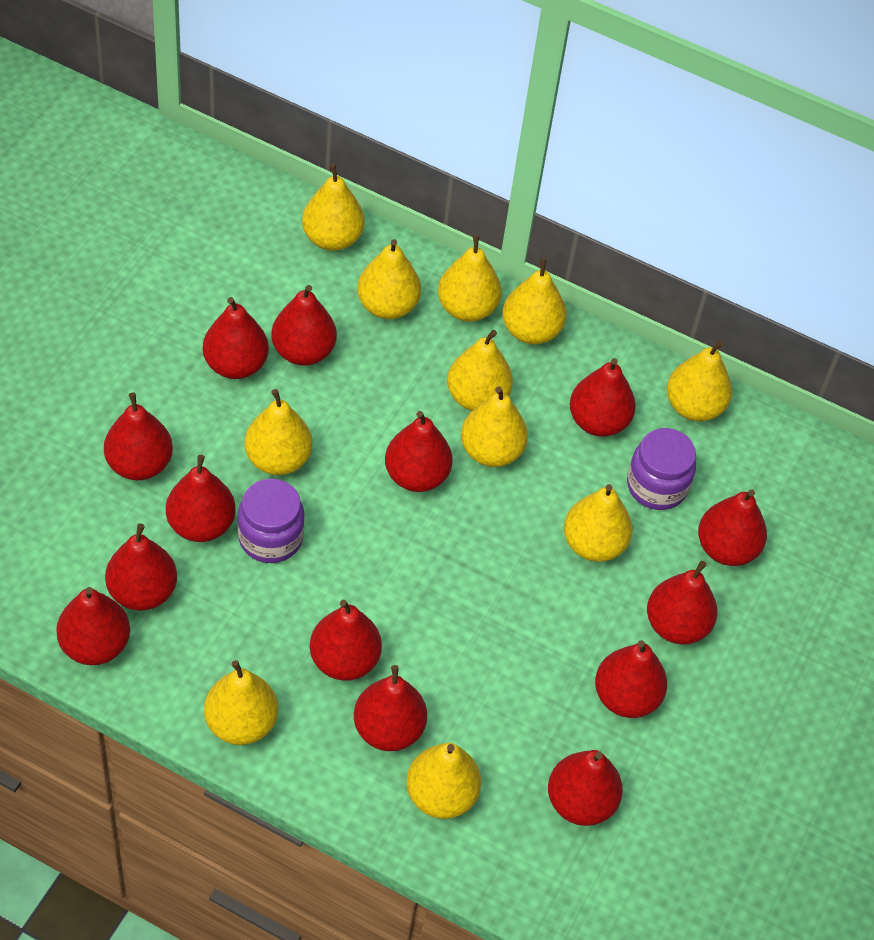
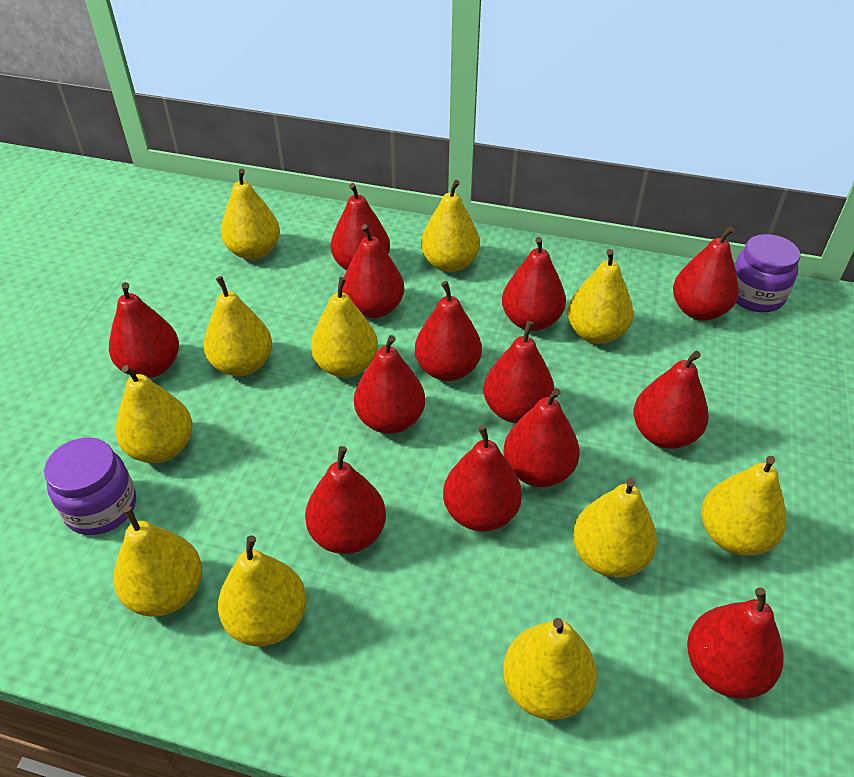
red pear: 14 -> 13

